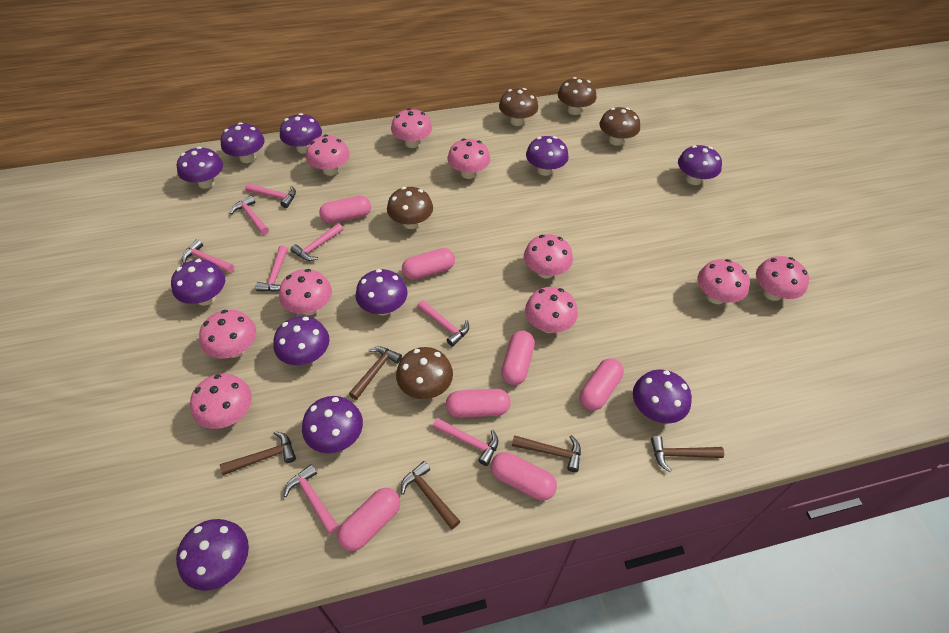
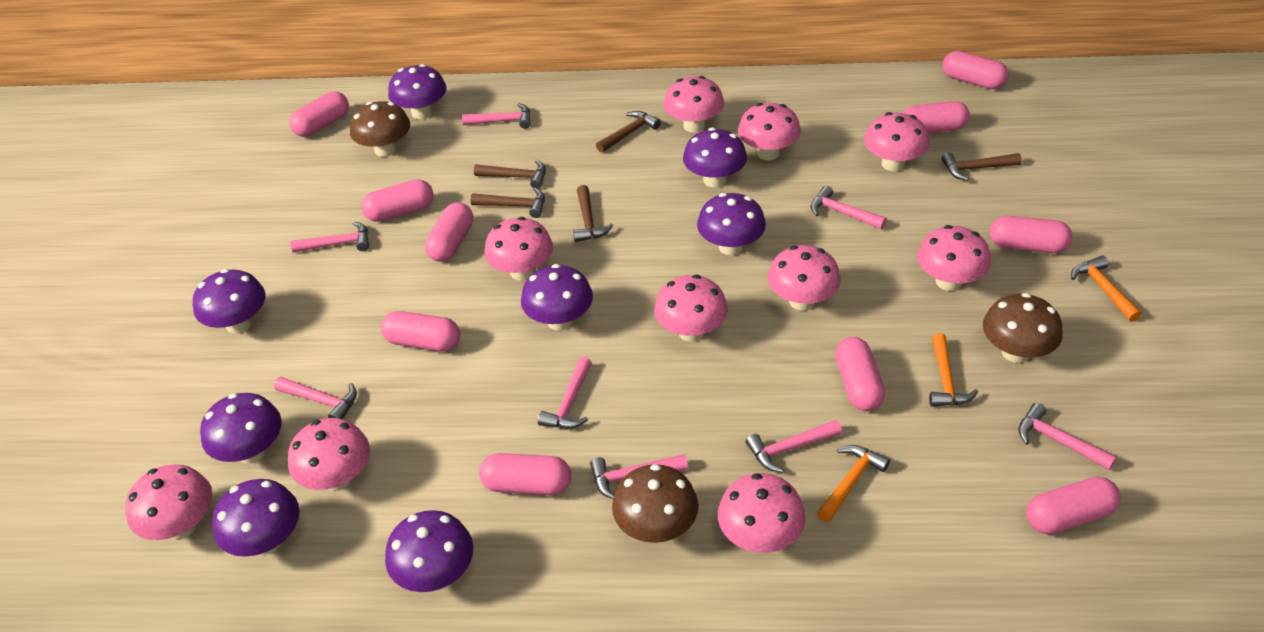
brown mushroom: 5 -> 3
orange hammer: 0 -> 3
pink capsule: 7 -> 10
purple mushroom: 11 -> 8

